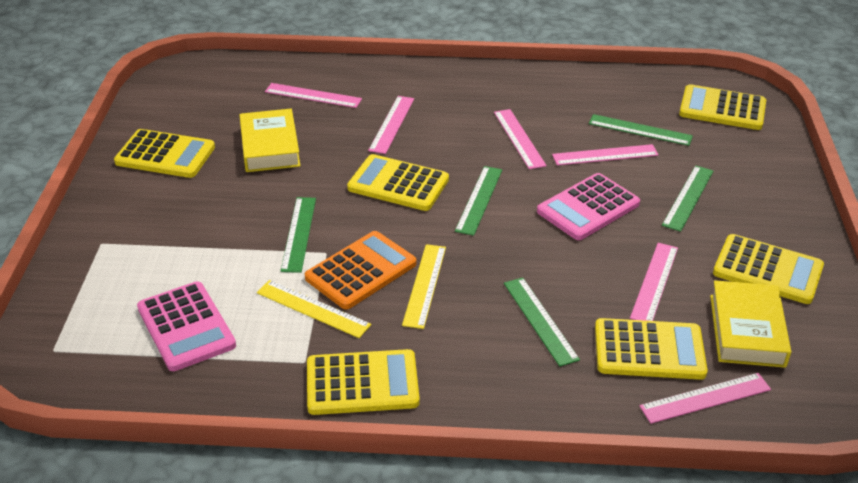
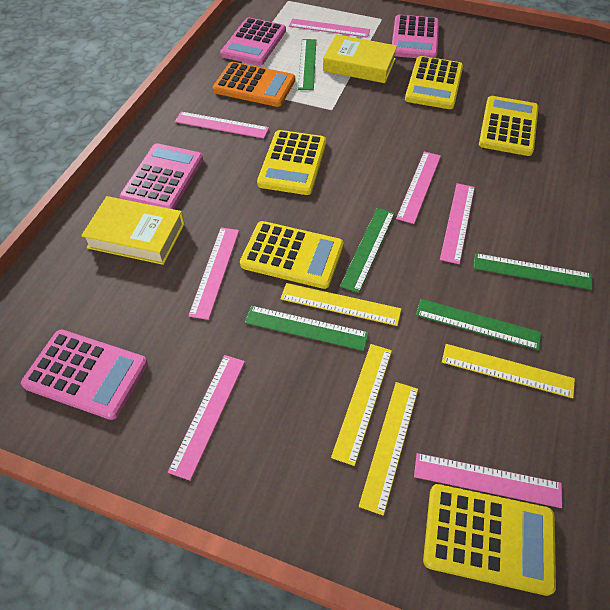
pink calculator: 2 -> 4
pink ruler: 6 -> 7
yellow calculator: 6 -> 5
yellow ruler: 2 -> 4

